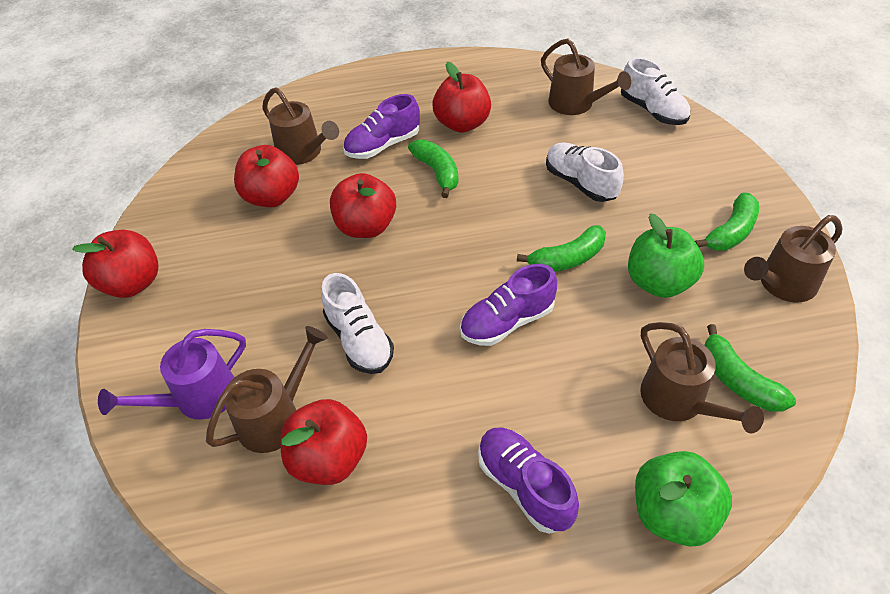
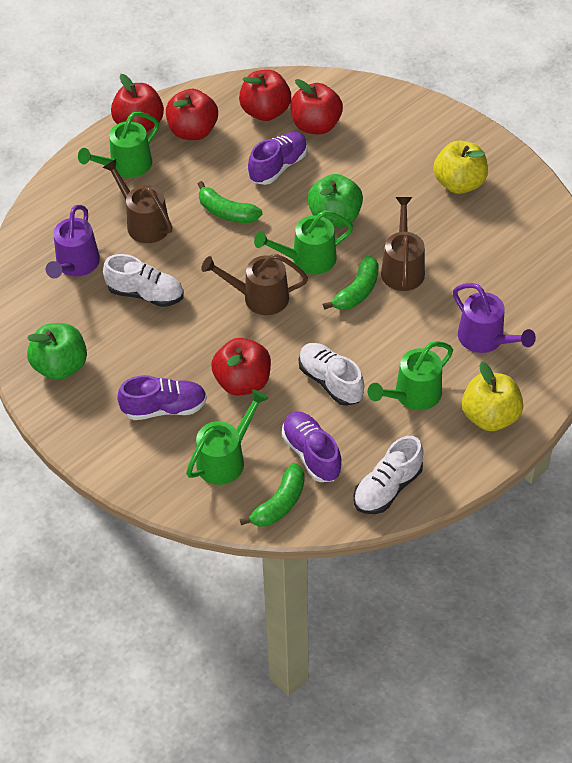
brown watering can: 5 -> 3
green banana: 4 -> 3
green watering can: 0 -> 4
purple watering can: 1 -> 2
yellow apple: 0 -> 2

